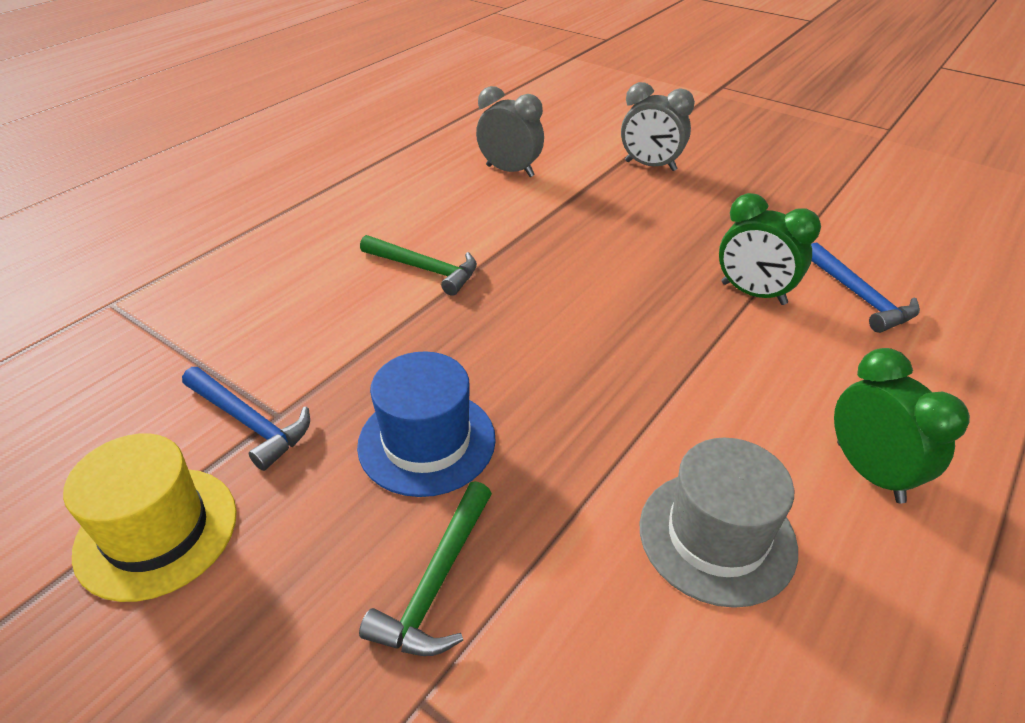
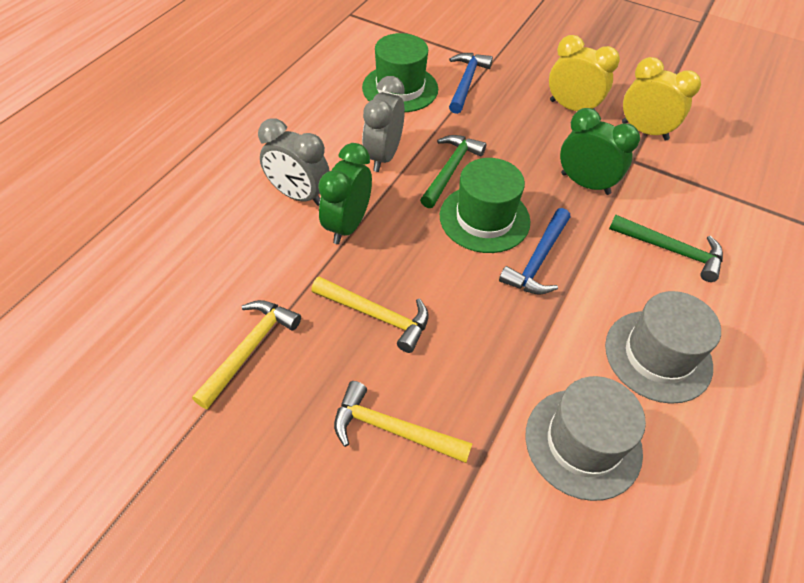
blue hat: 1 -> 0
green hat: 0 -> 2
grey hat: 1 -> 2
yellow clock: 0 -> 2
yellow hammer: 0 -> 3
yellow hat: 1 -> 0

